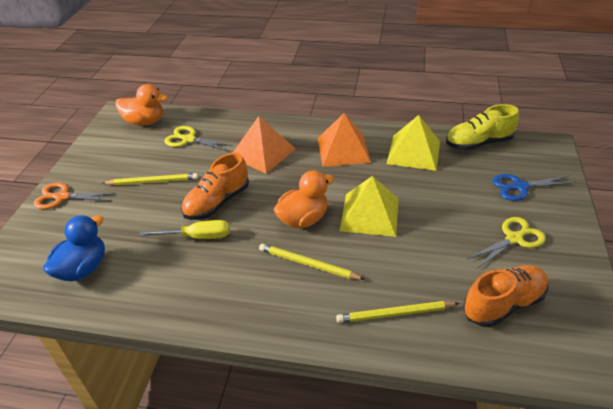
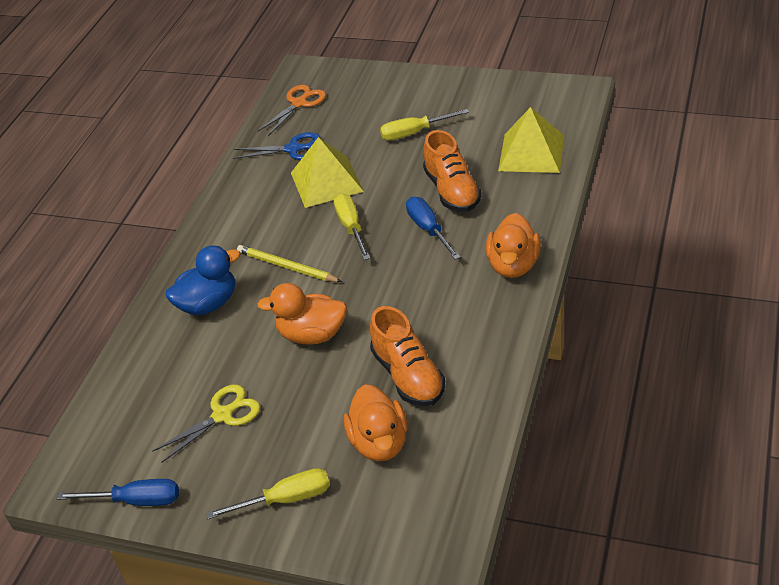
blue screwdriver: 0 -> 2
orange duck: 2 -> 3
orange pyramid: 2 -> 0
yellow pencil: 3 -> 1
yellow scissors: 2 -> 1
yellow screwdriver: 1 -> 3
yellow shoe: 1 -> 0

